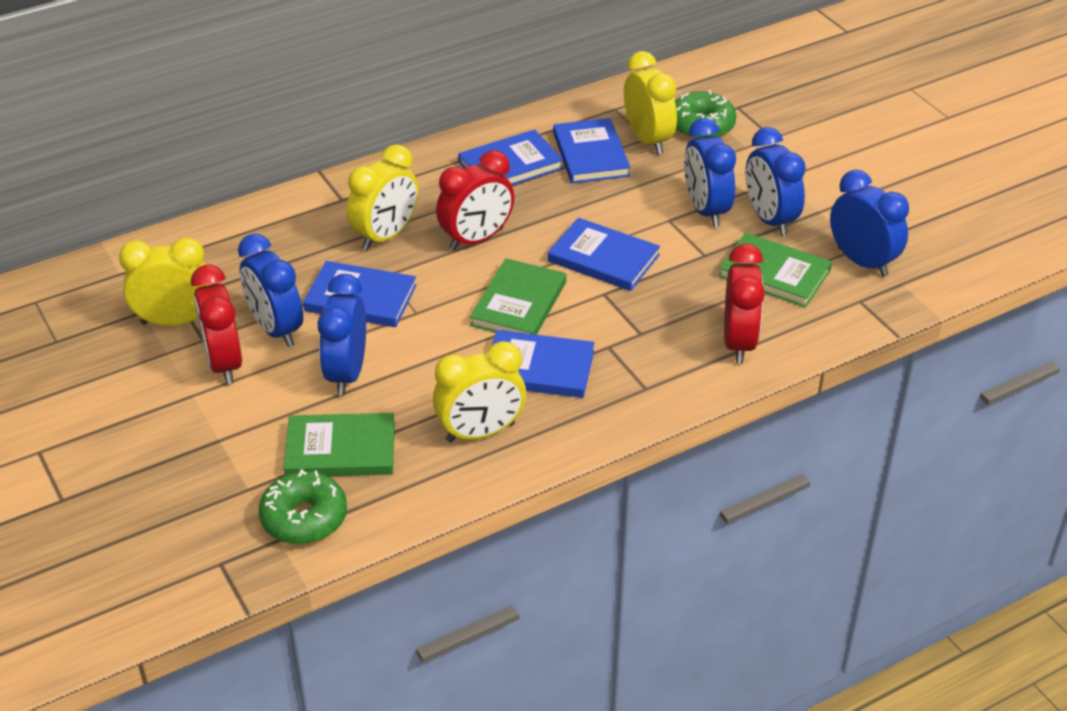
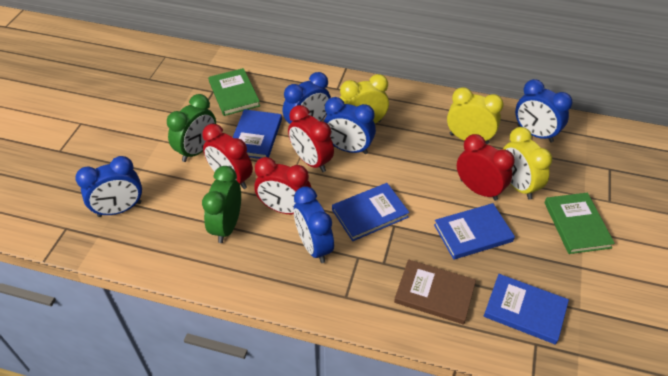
blue book: 5 -> 4
brown book: 0 -> 1
green book: 3 -> 2
green clock: 0 -> 2
green donut: 2 -> 0
red clock: 3 -> 4
yellow clock: 4 -> 3

